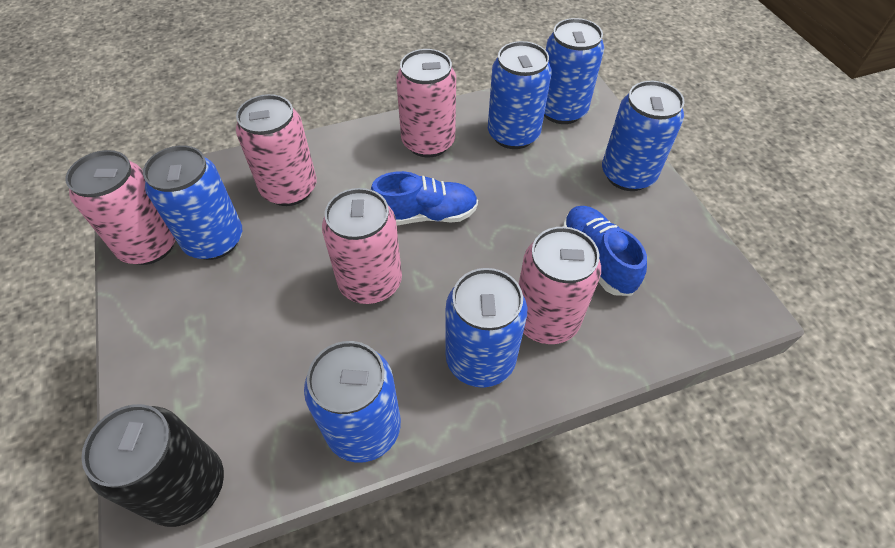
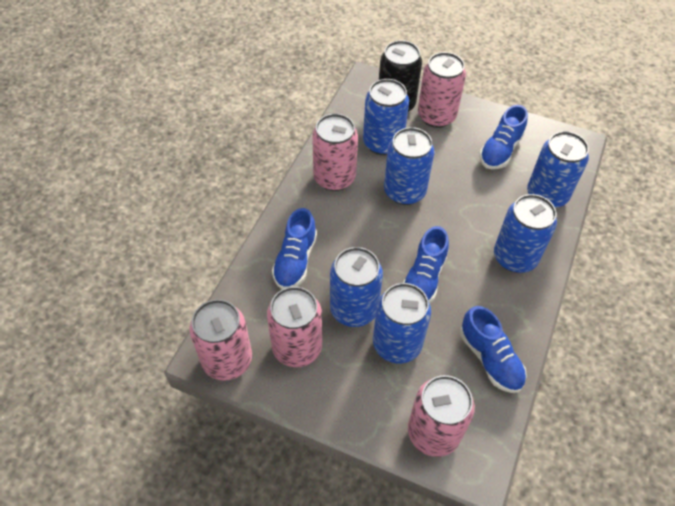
blue shoe: 2 -> 4

